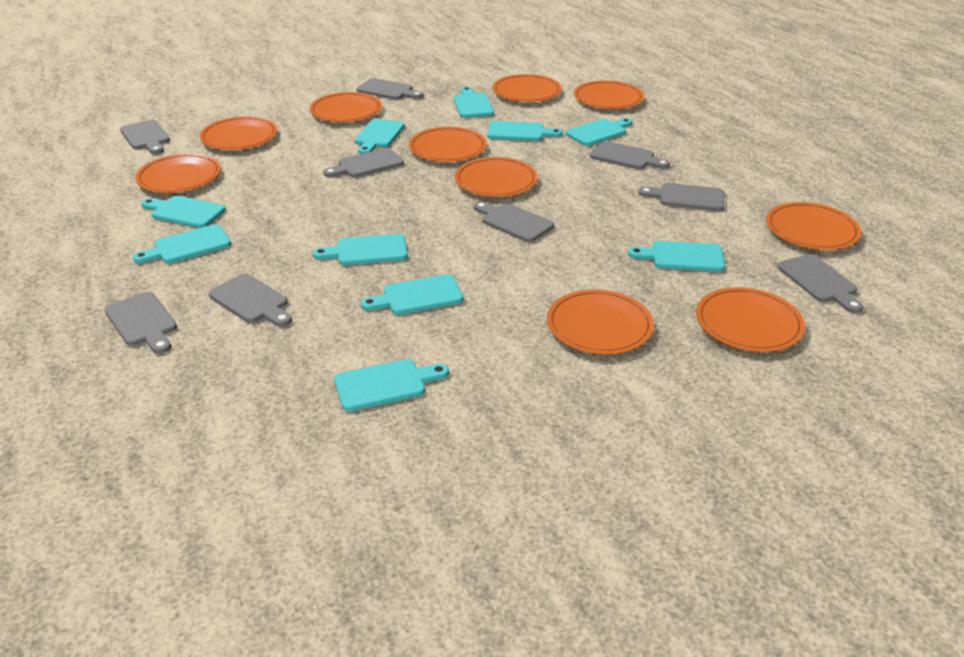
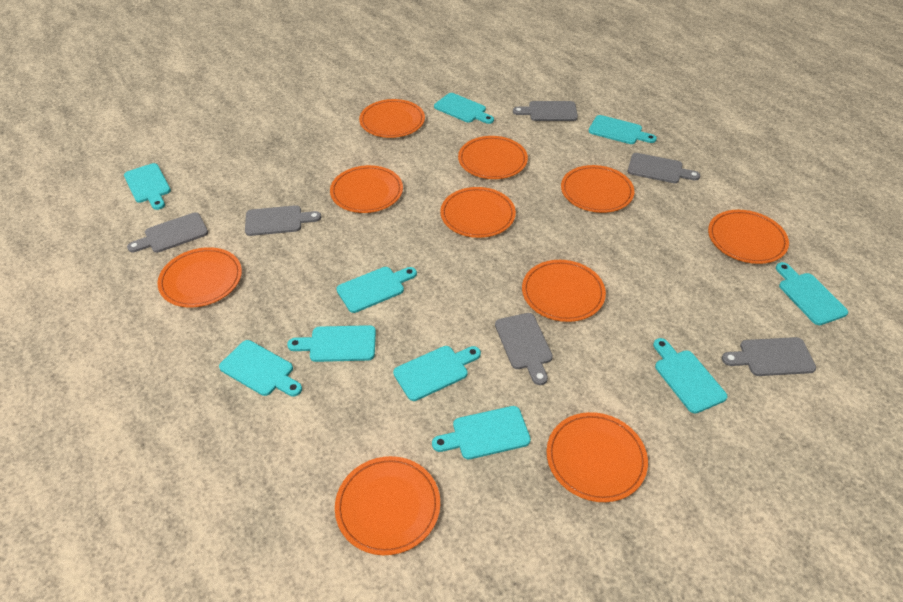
grey cutting board: 9 -> 6

